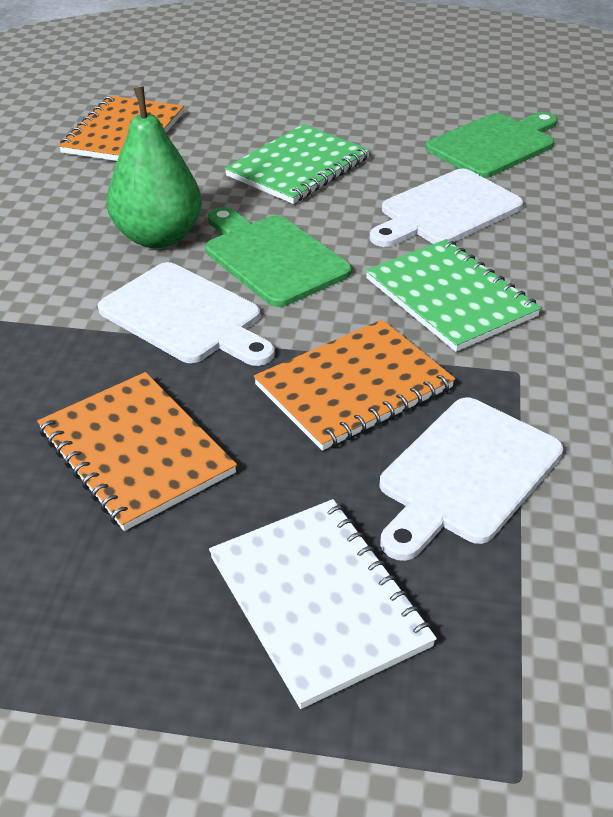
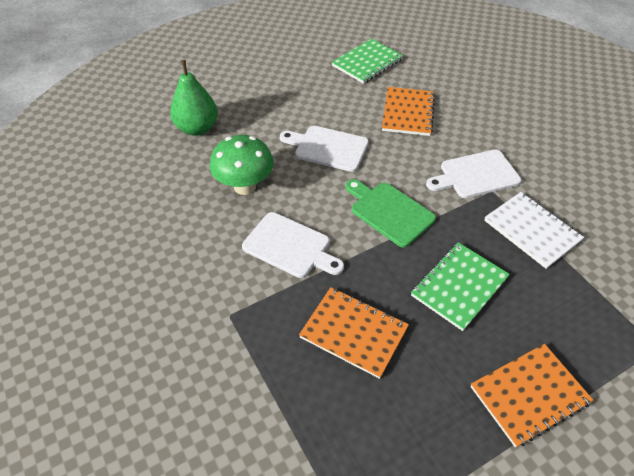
green cutting board: 2 -> 1
green mushroom: 0 -> 1

